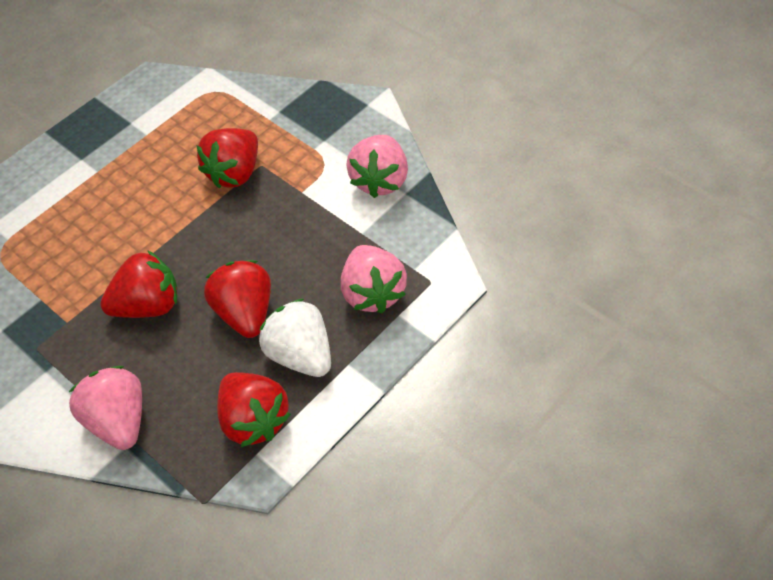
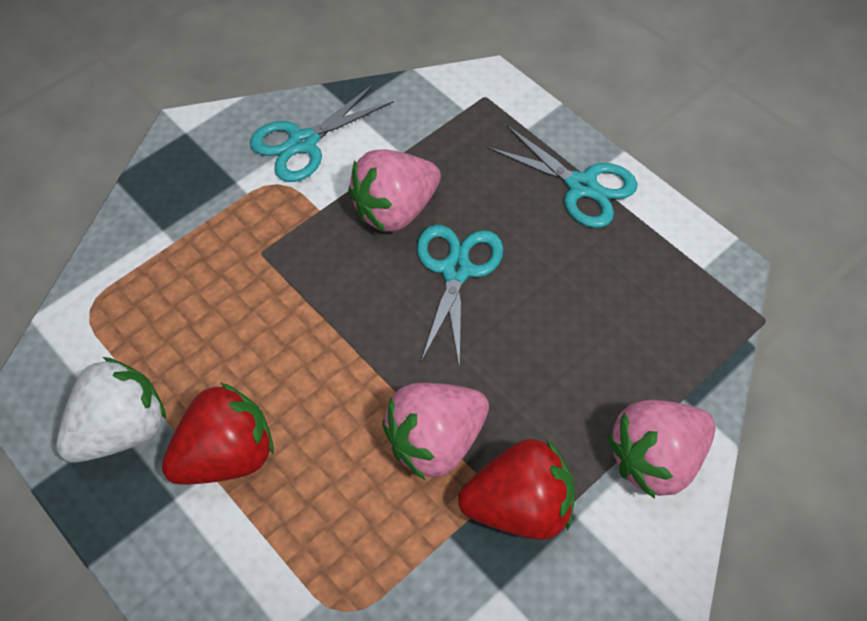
red strawberry: 4 -> 2
turquoise scissors: 0 -> 3

